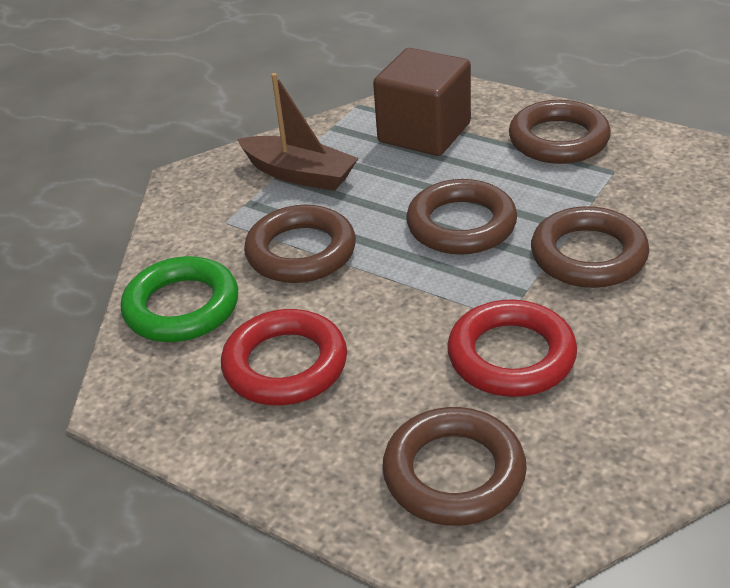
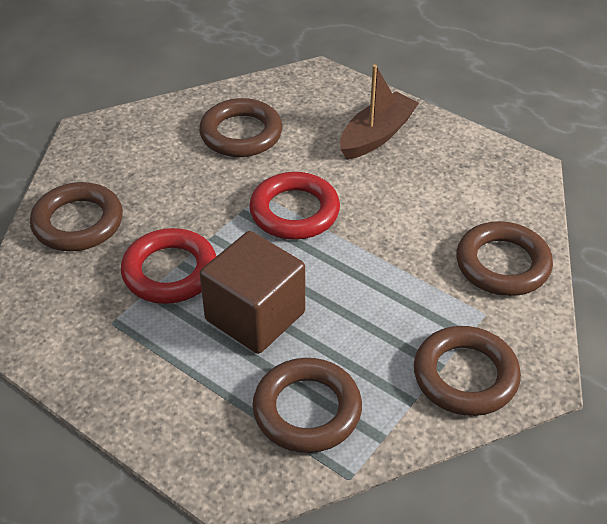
green ring: 1 -> 0

